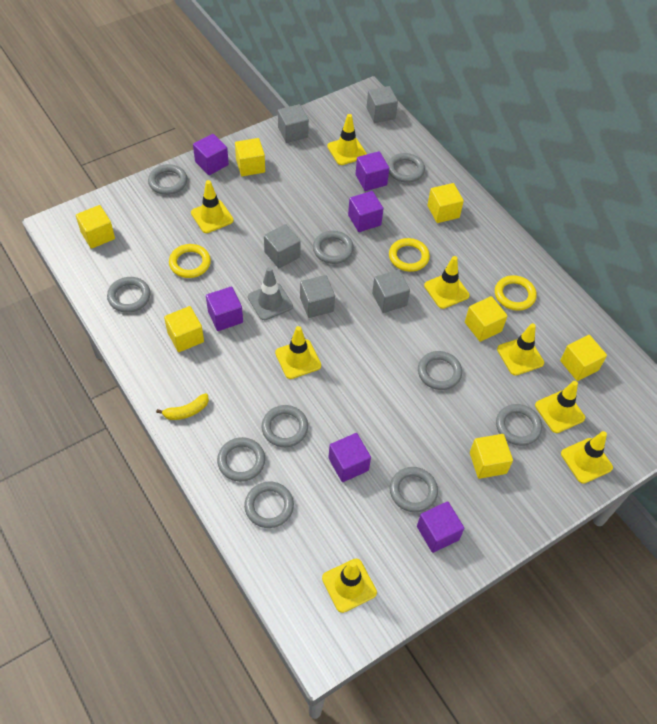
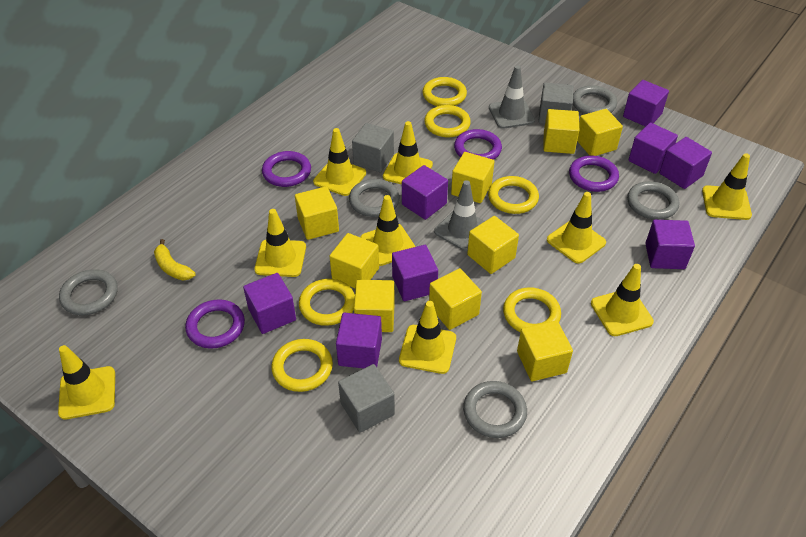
grey cube: 5 -> 3
grey ring: 10 -> 5
grey traffic cone: 1 -> 2
purple cube: 6 -> 8
purple ring: 0 -> 4
yellow cube: 7 -> 9
yellow ring: 3 -> 6
yellow traffic cone: 8 -> 9

